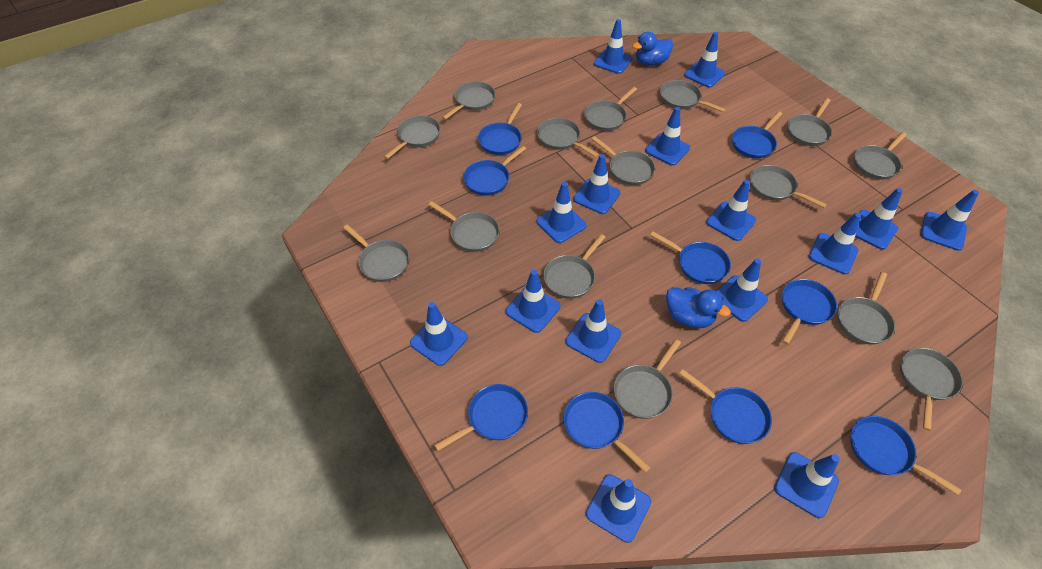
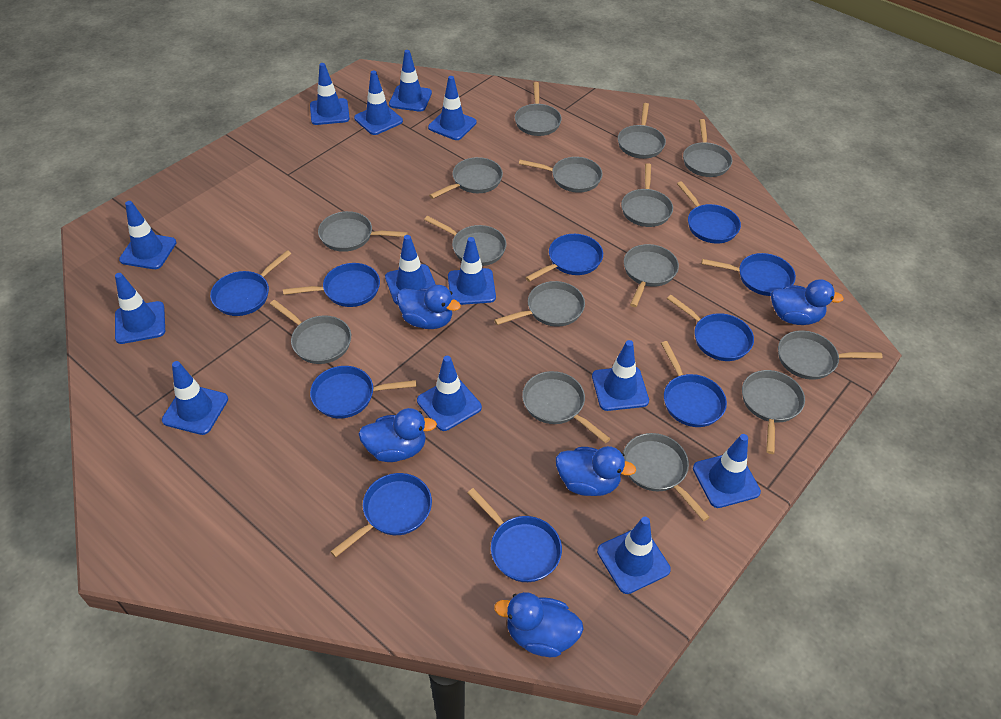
blue duck: 2 -> 5
blue pan: 9 -> 10
blue traffic cone: 15 -> 13

